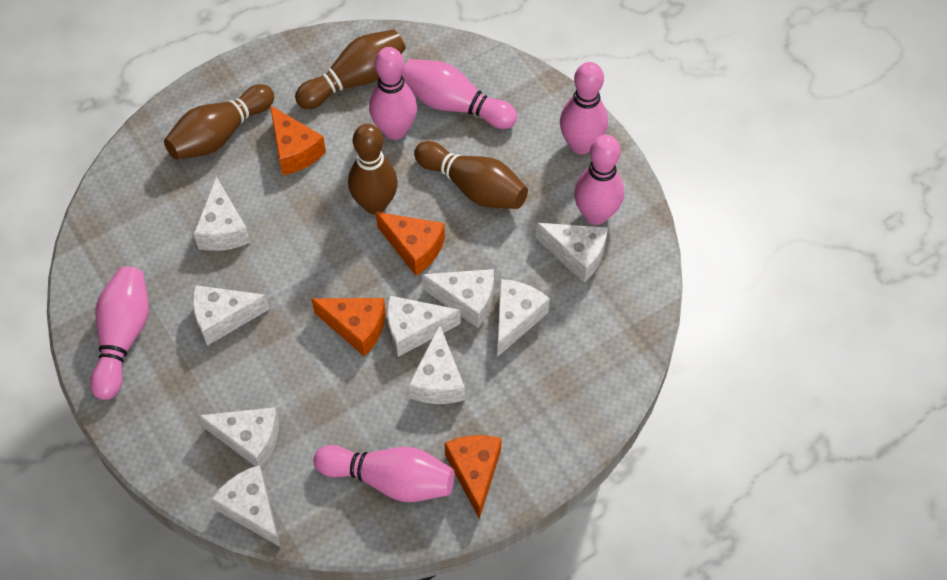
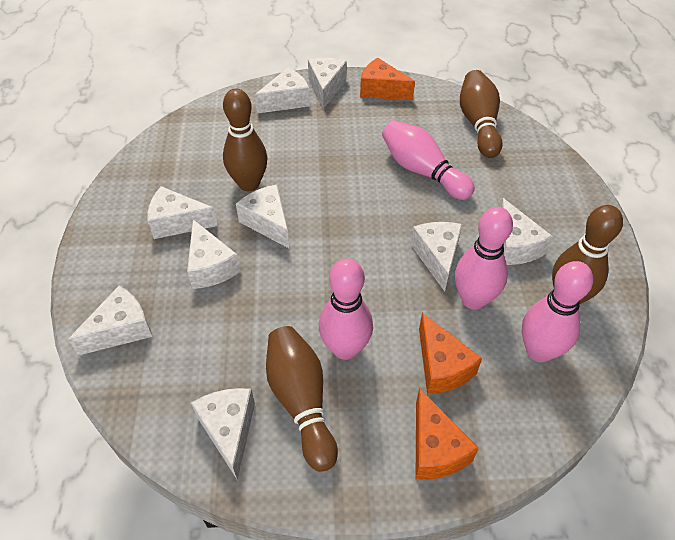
orange cheese: 4 -> 3
pink bowling pin: 6 -> 4

